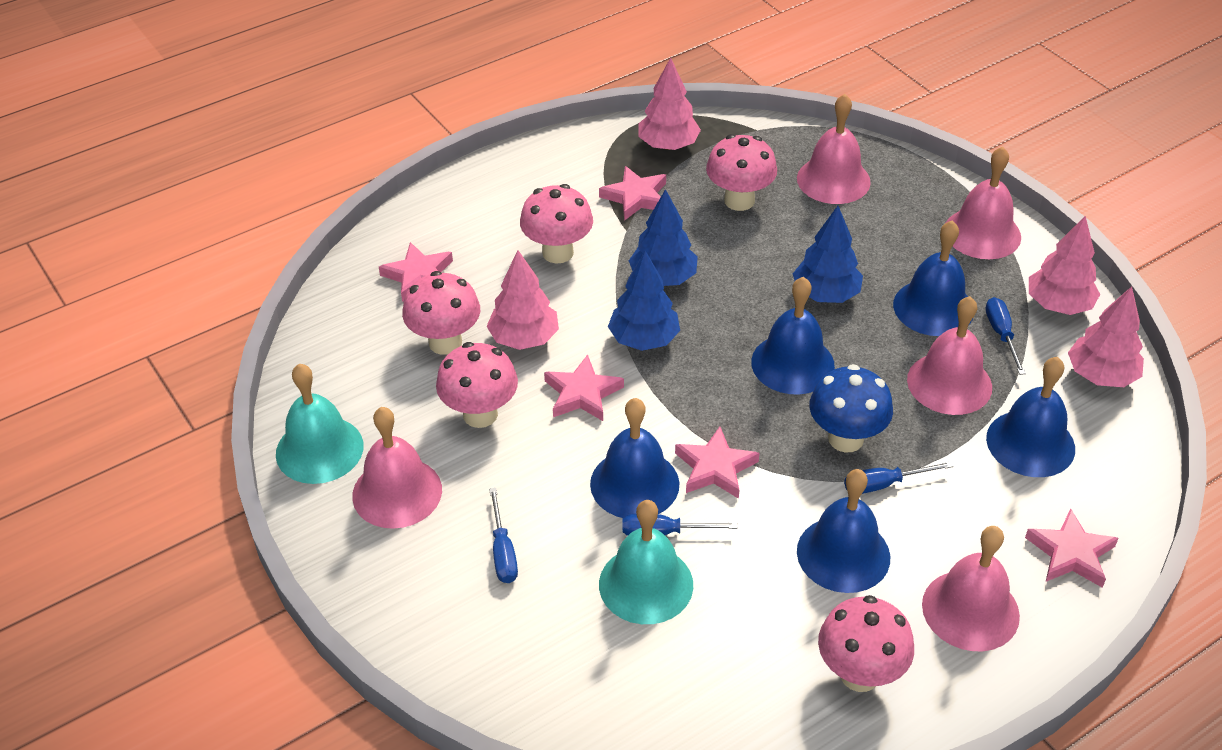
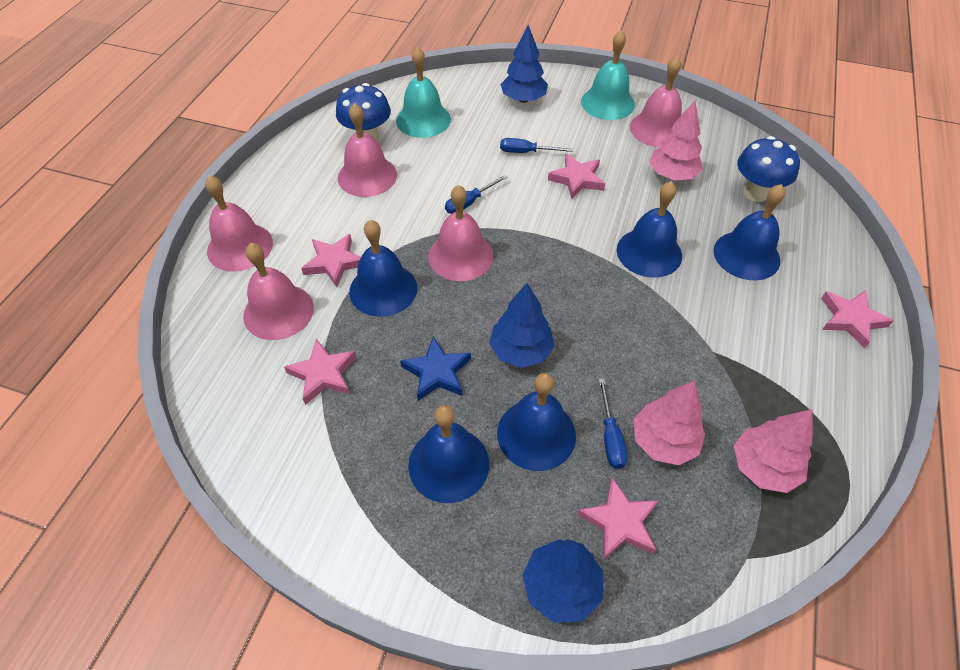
blue mushroom: 1 -> 2
blue screwdriver: 4 -> 3
blue star: 0 -> 1
pink mushroom: 5 -> 0
pink tree: 4 -> 3

